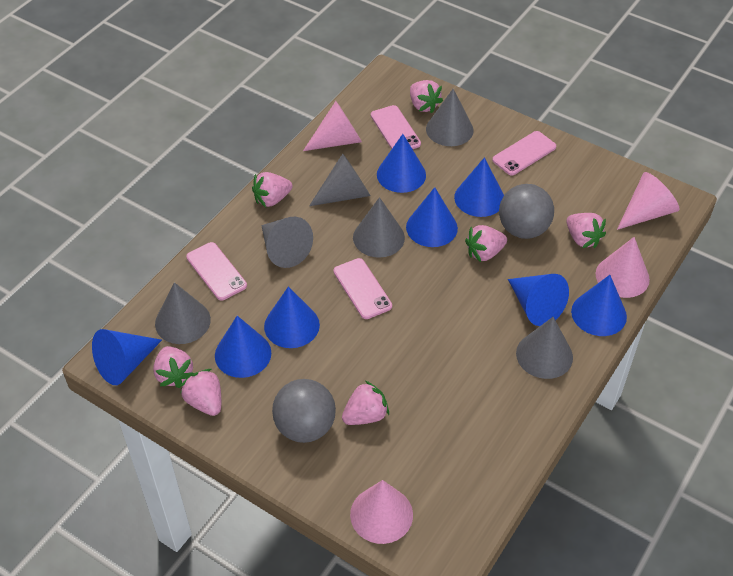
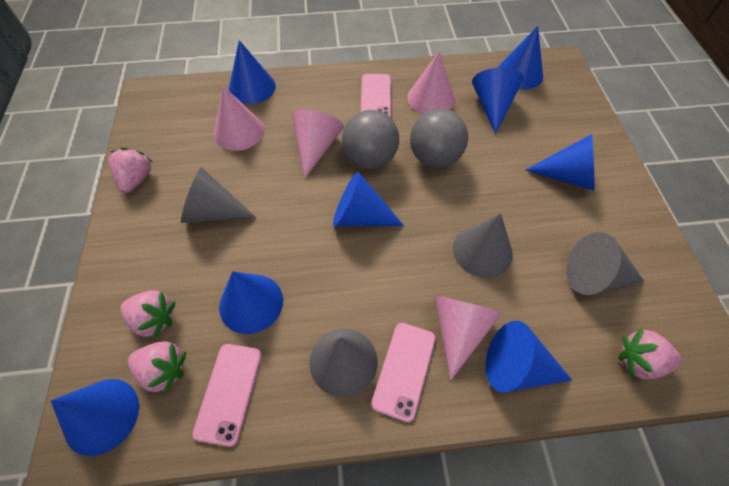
grey cone: 6 -> 4
pink phone: 4 -> 3
pink strawberry: 7 -> 4

